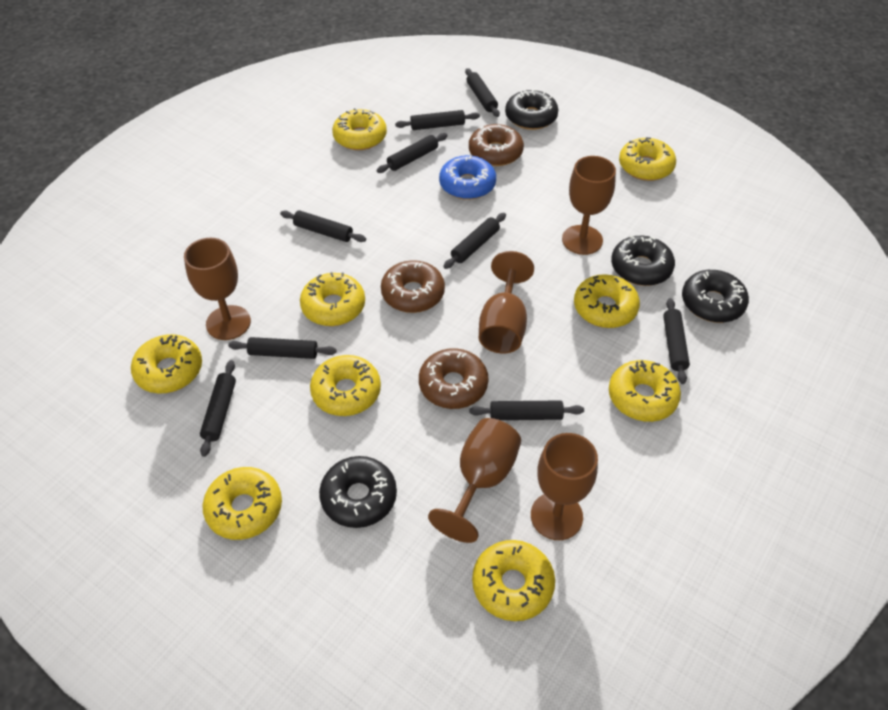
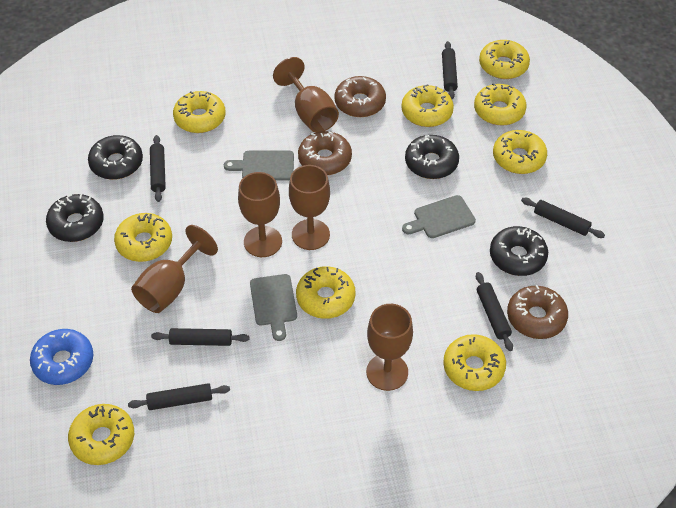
black rolling pin: 9 -> 6
grey cutting board: 0 -> 3

